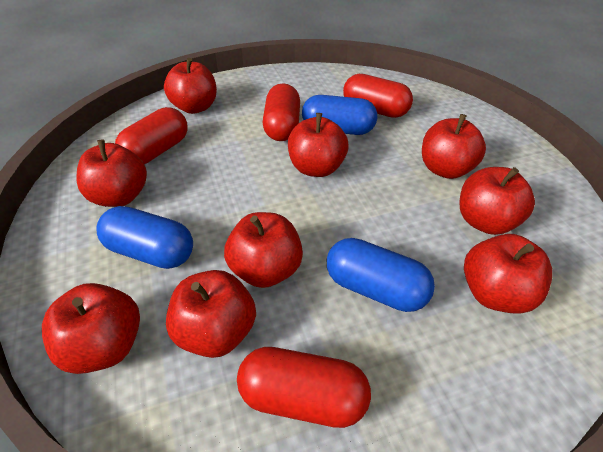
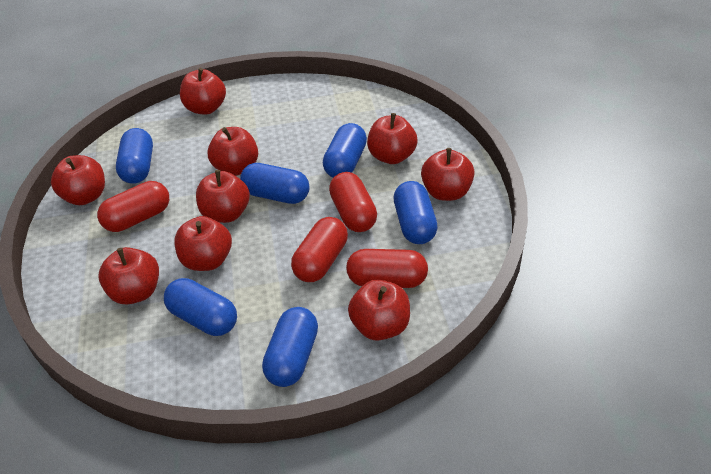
blue capsule: 3 -> 6

